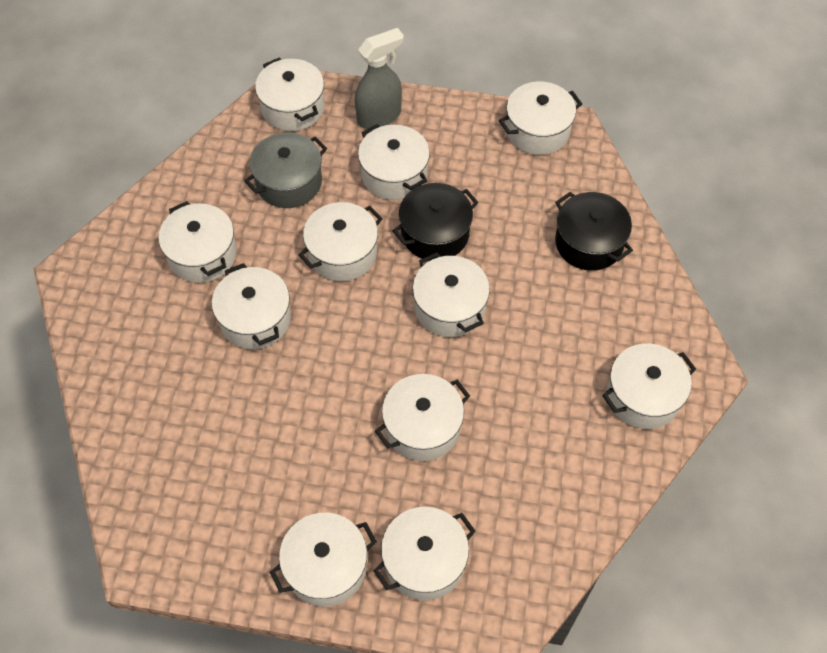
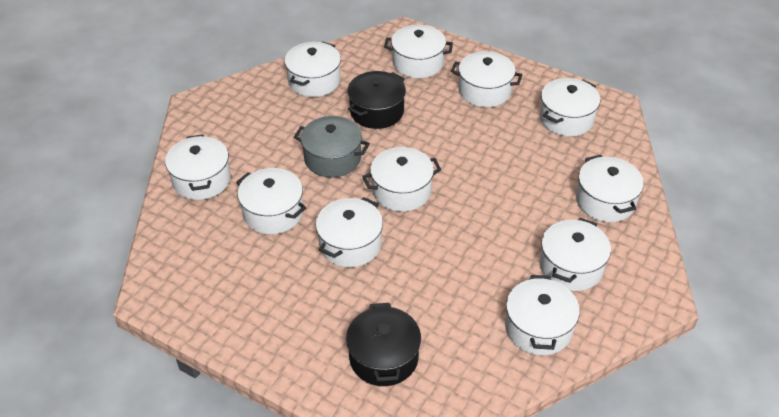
grey spray bottle: 1 -> 0

